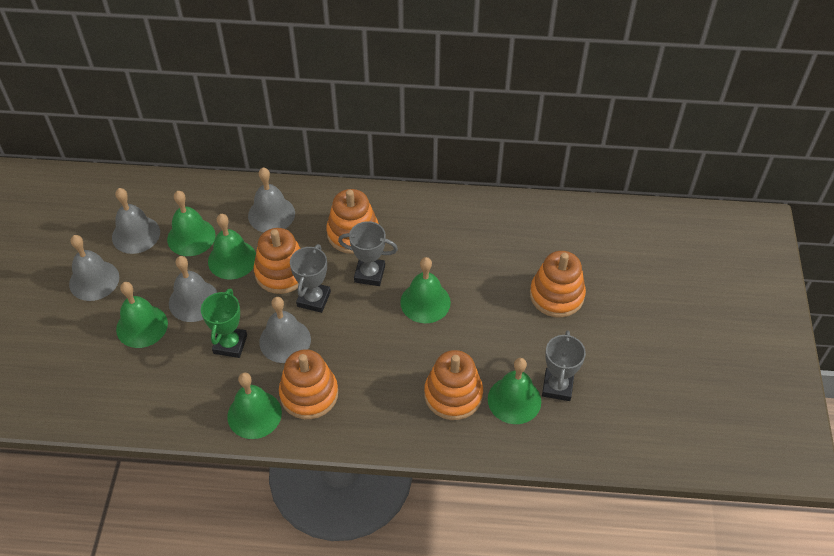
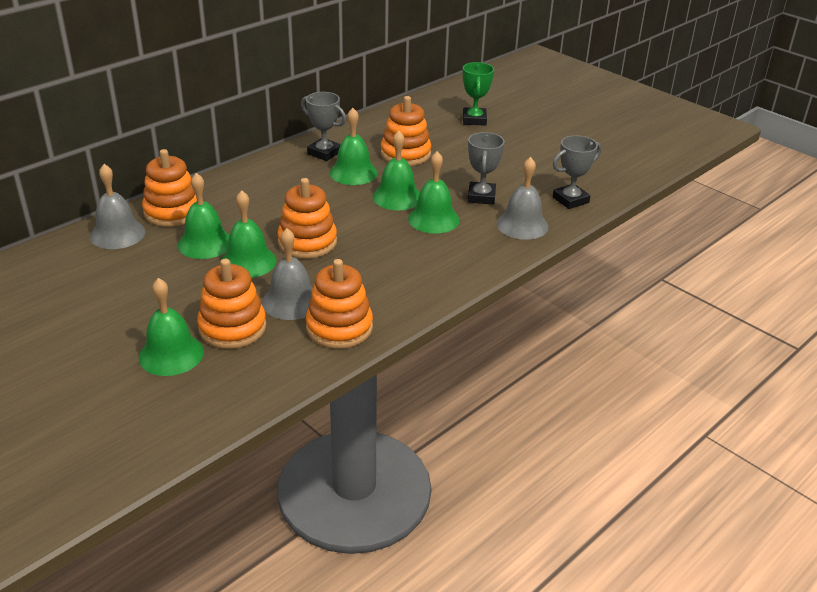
grey bell: 5 -> 3

